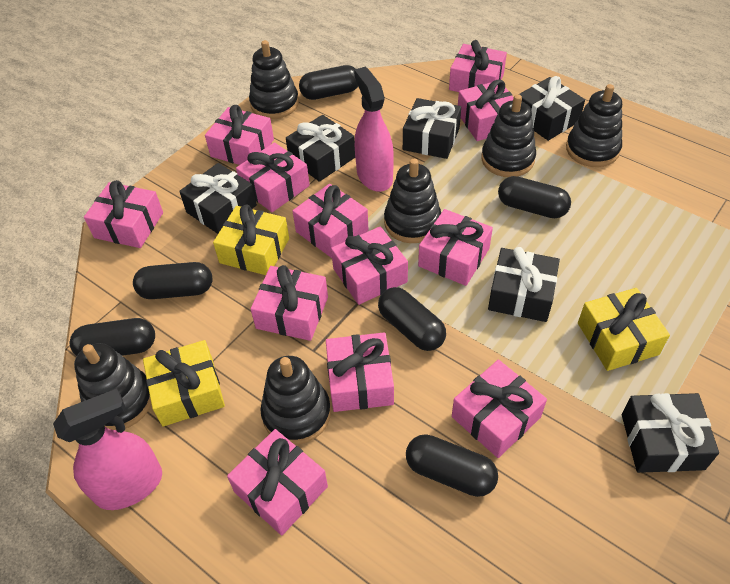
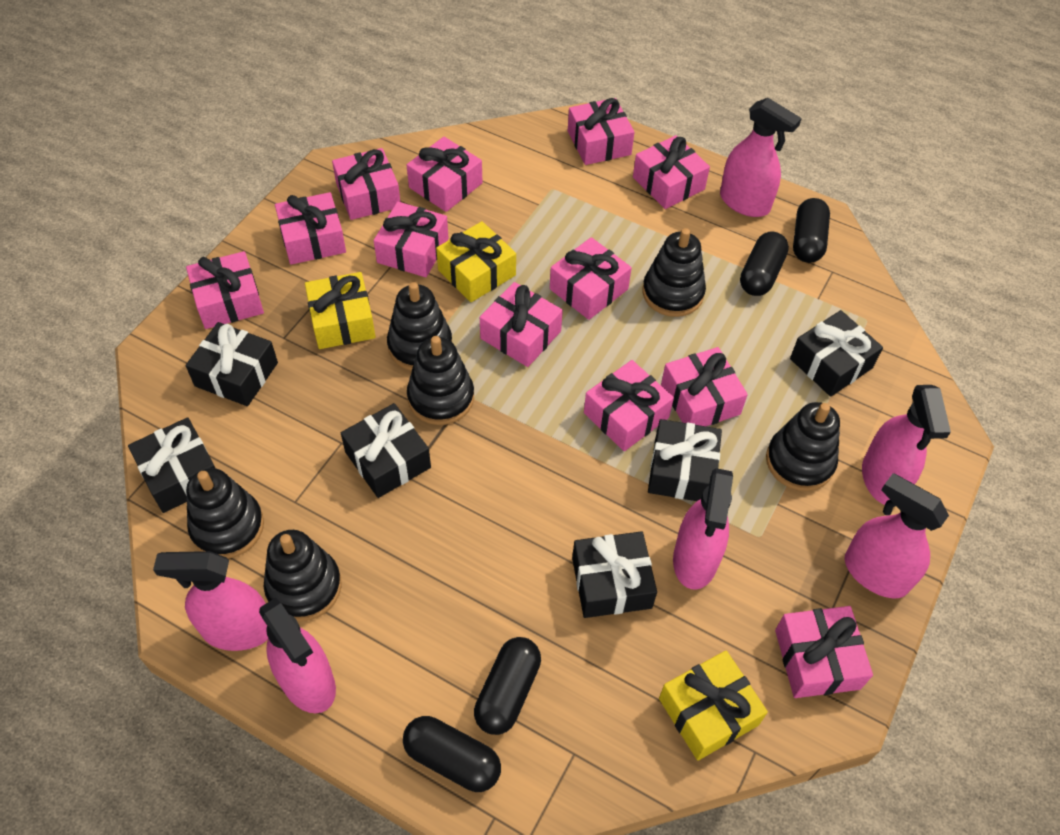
black capsule: 6 -> 4
pink spray bottle: 2 -> 6

